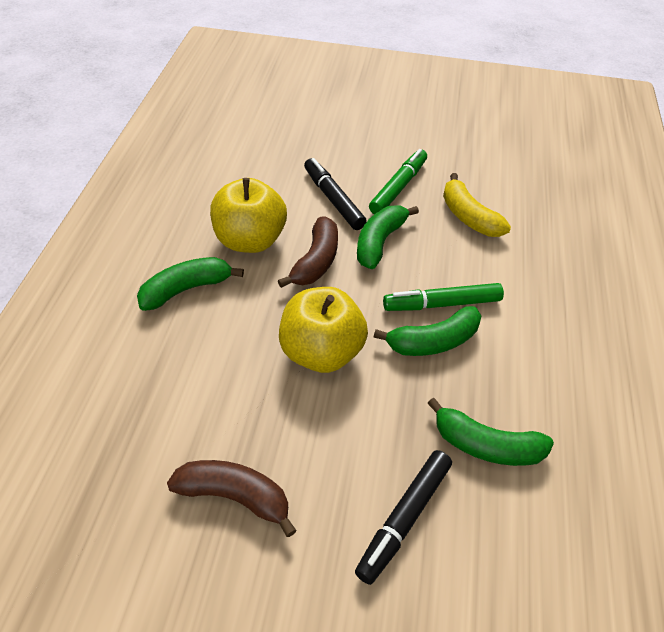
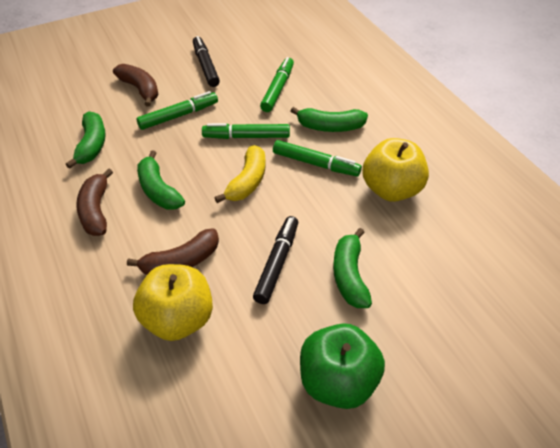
brown banana: 2 -> 3
green apple: 0 -> 1
green marker: 2 -> 4

